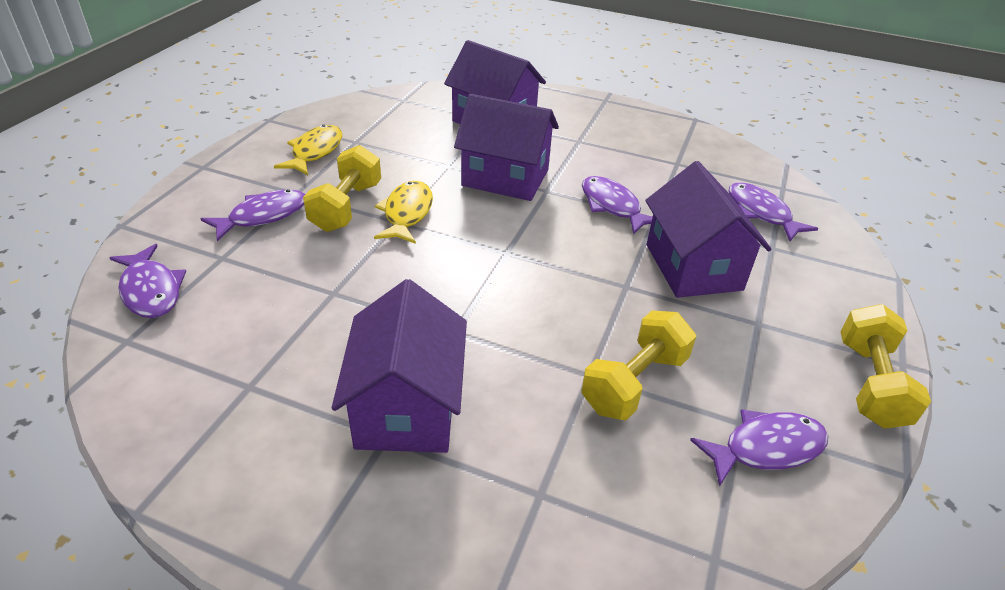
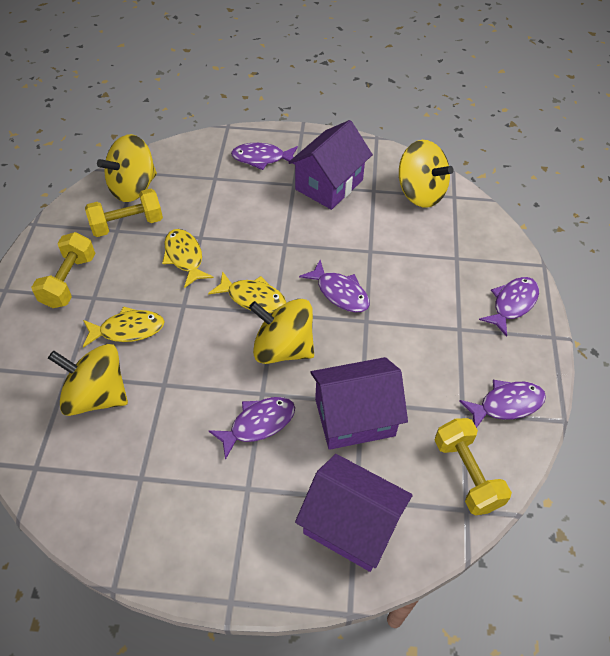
purple house: 4 -> 3
yellow fish: 2 -> 3
yellow spinning top: 0 -> 4

